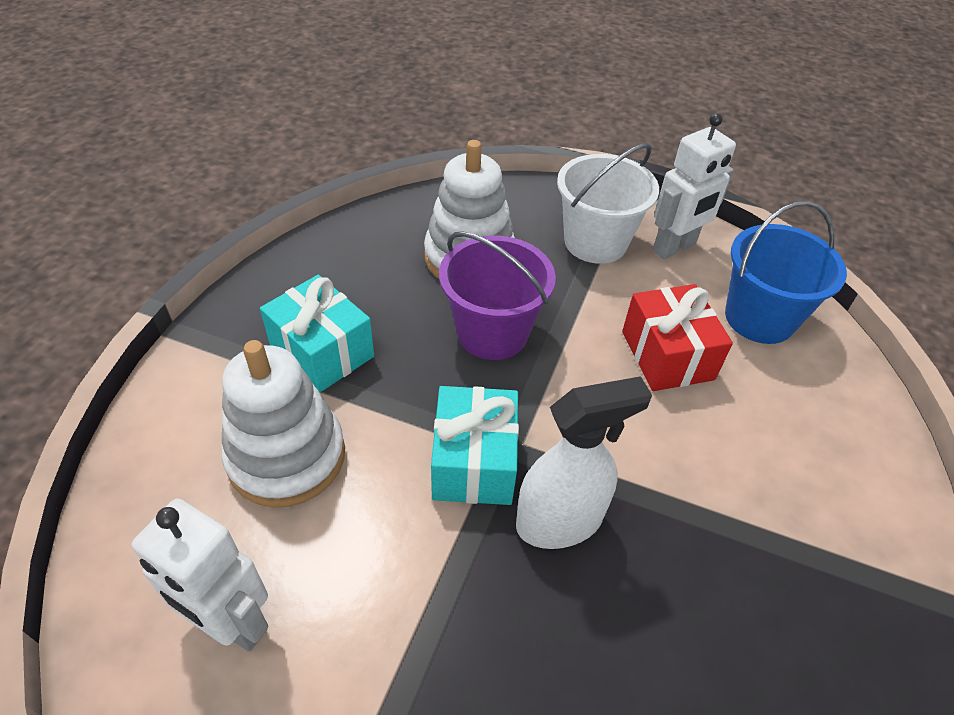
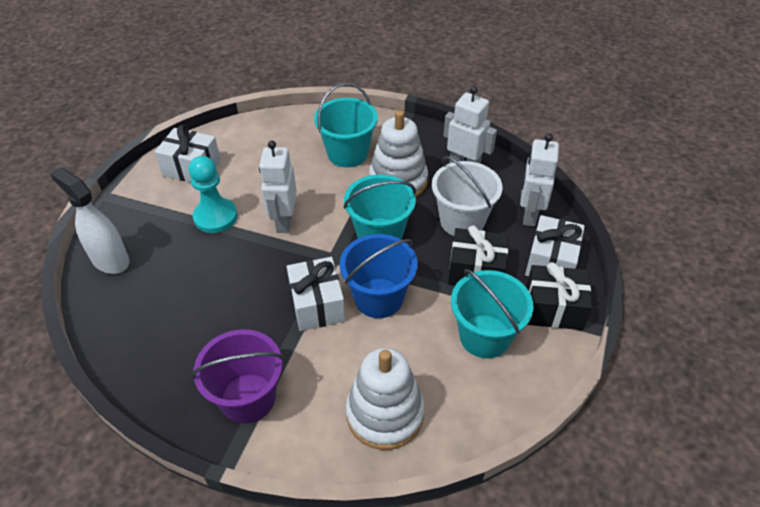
black gift: 0 -> 2
red gift: 1 -> 0
turquoise bucket: 0 -> 3
turquoise gift: 2 -> 0
turquoise pawn: 0 -> 1
white gift: 0 -> 3
white robot: 2 -> 3

